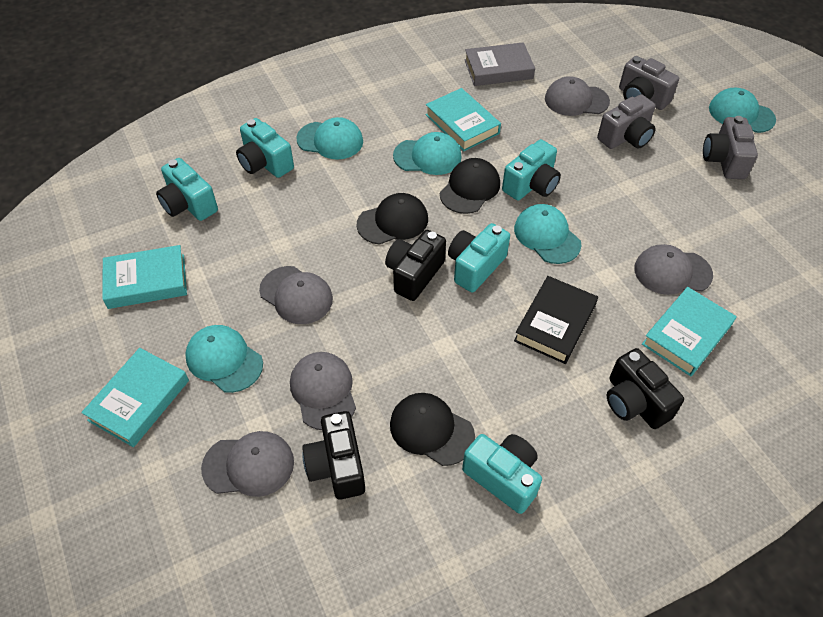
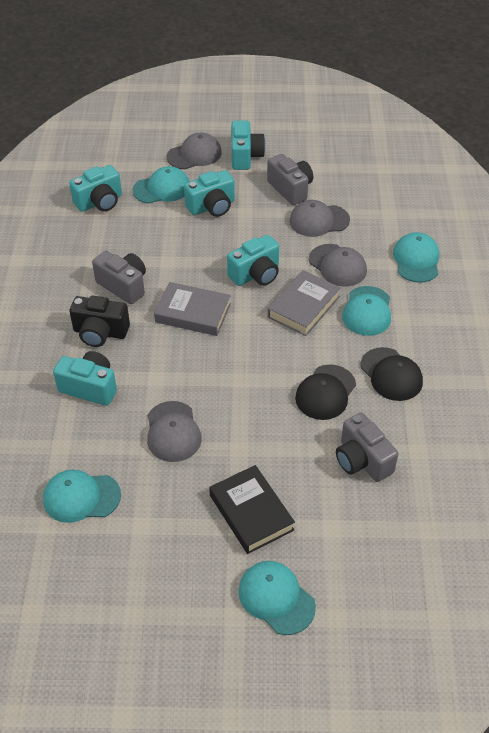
black camera: 3 -> 1
black cap: 3 -> 2
grey book: 1 -> 2
grey cap: 5 -> 4
turquoise book: 4 -> 0

